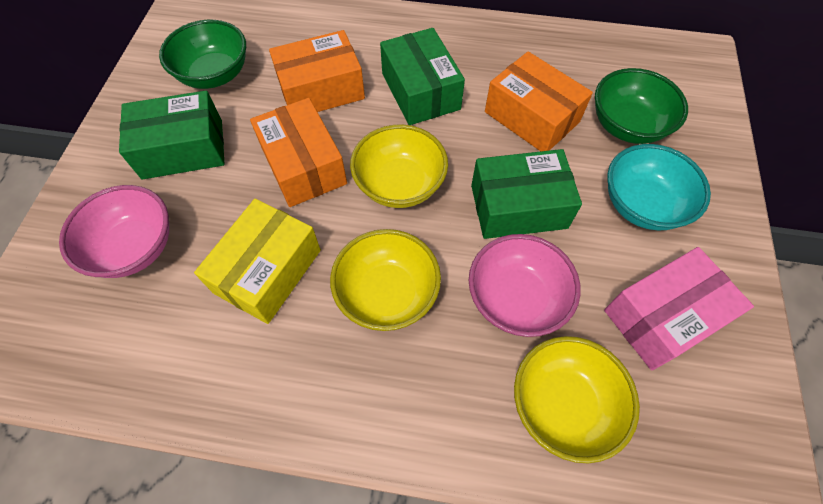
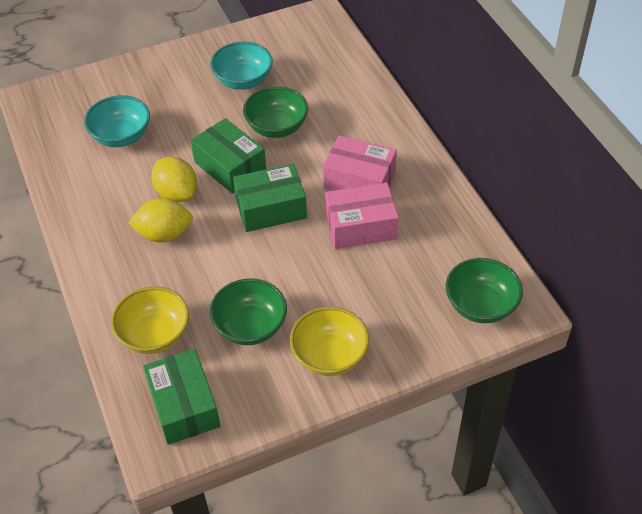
green bowl: 2 -> 3
orange box: 3 -> 0
pink bowl: 2 -> 0
pink box: 1 -> 2
turquoise bowl: 1 -> 2
yellow bowl: 3 -> 2
yellow box: 1 -> 0
yellow lemon: 0 -> 2

